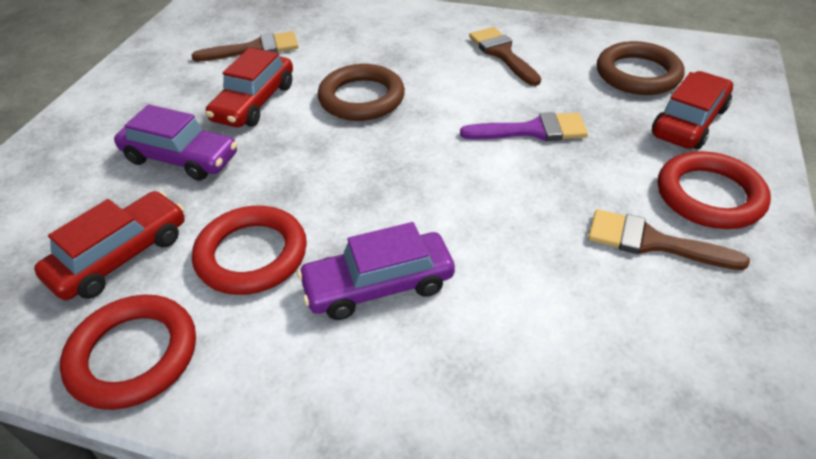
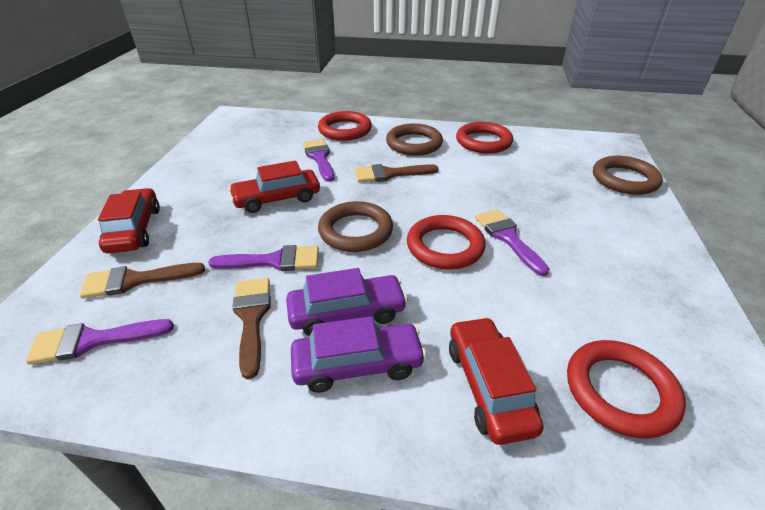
brown ring: 2 -> 3
purple brush: 1 -> 4
red ring: 3 -> 4

